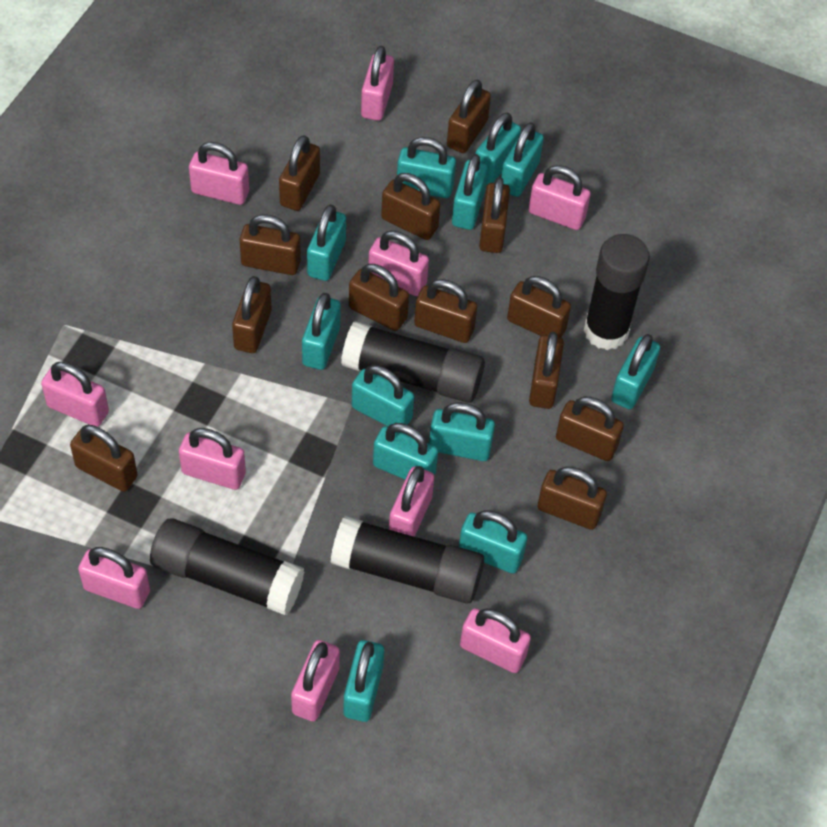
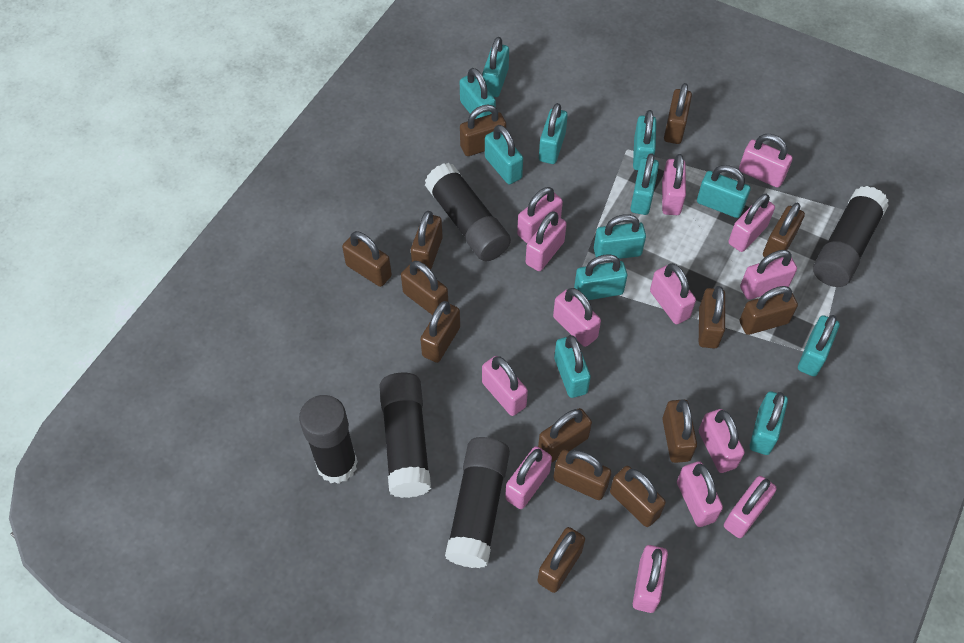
black glue stick: 4 -> 5
brown padlock: 13 -> 14
pink padlock: 10 -> 14

